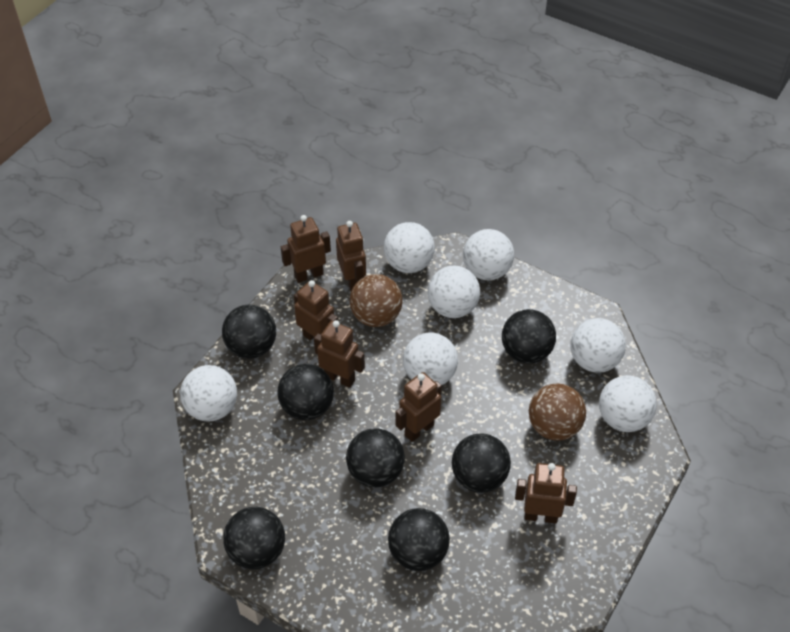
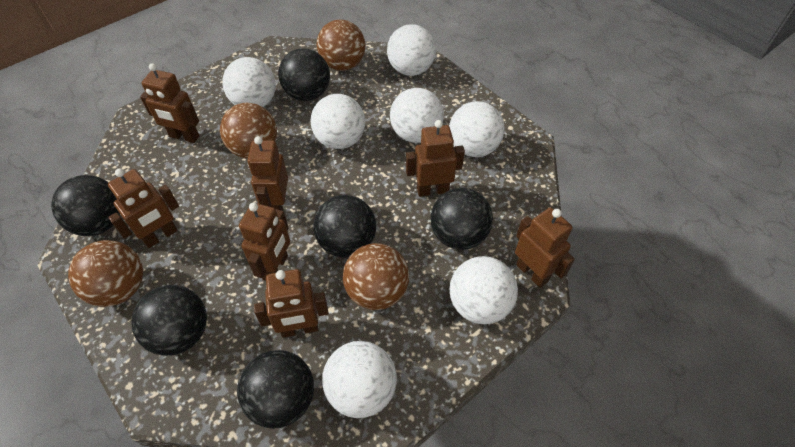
black ball: 7 -> 6
brown ball: 2 -> 4
brown robot: 6 -> 7

